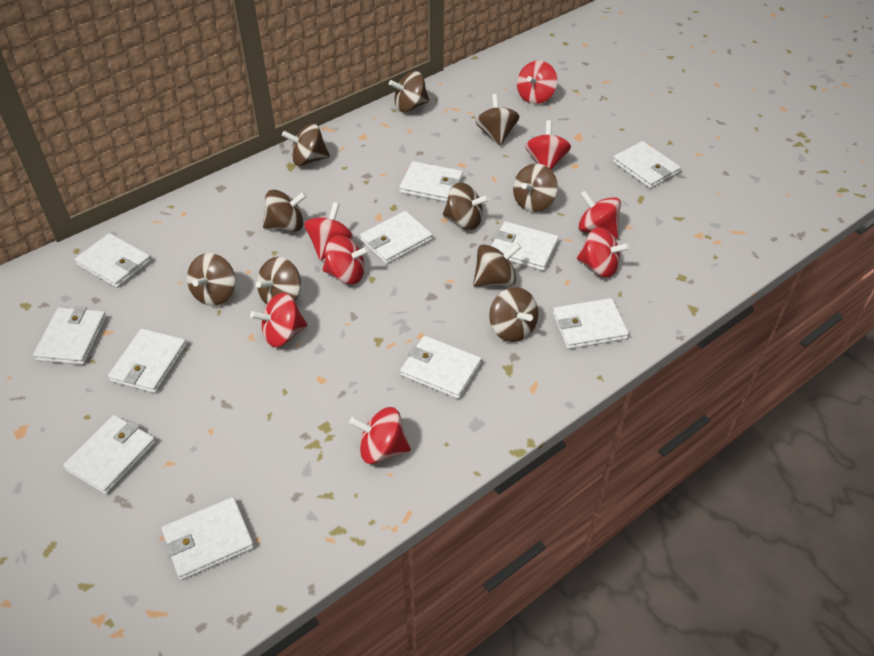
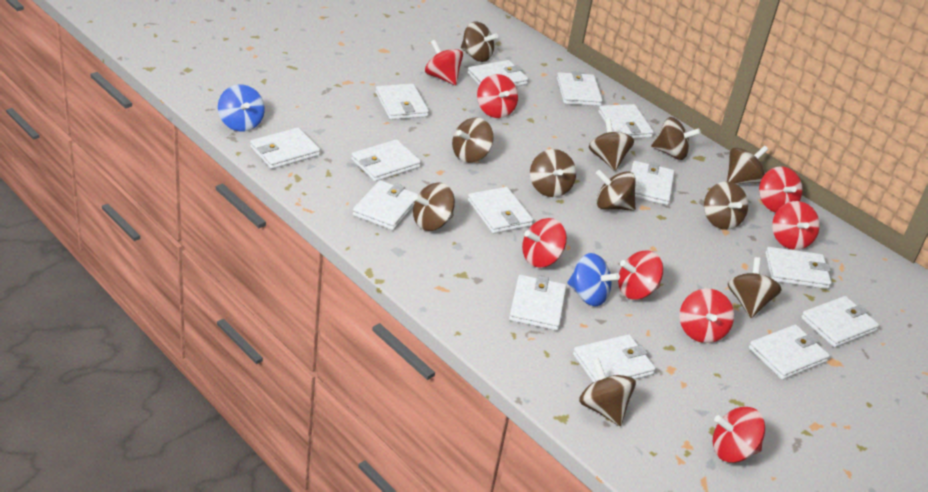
blue spinning top: 0 -> 2
brown spinning top: 10 -> 11
white wallet: 11 -> 14

